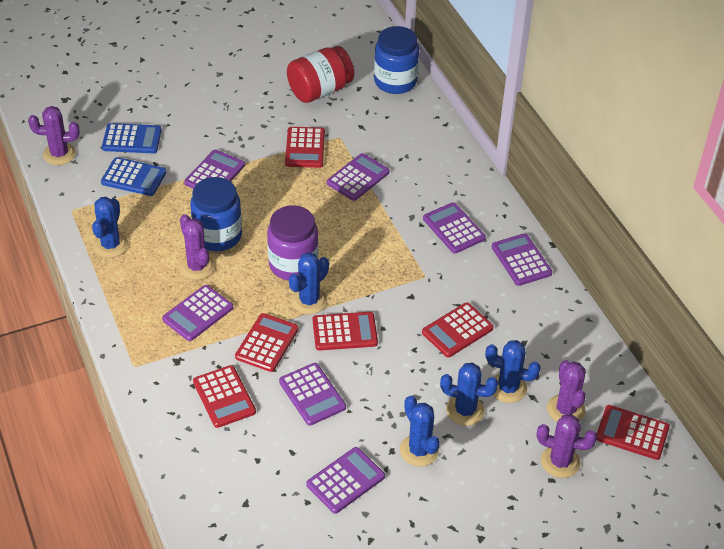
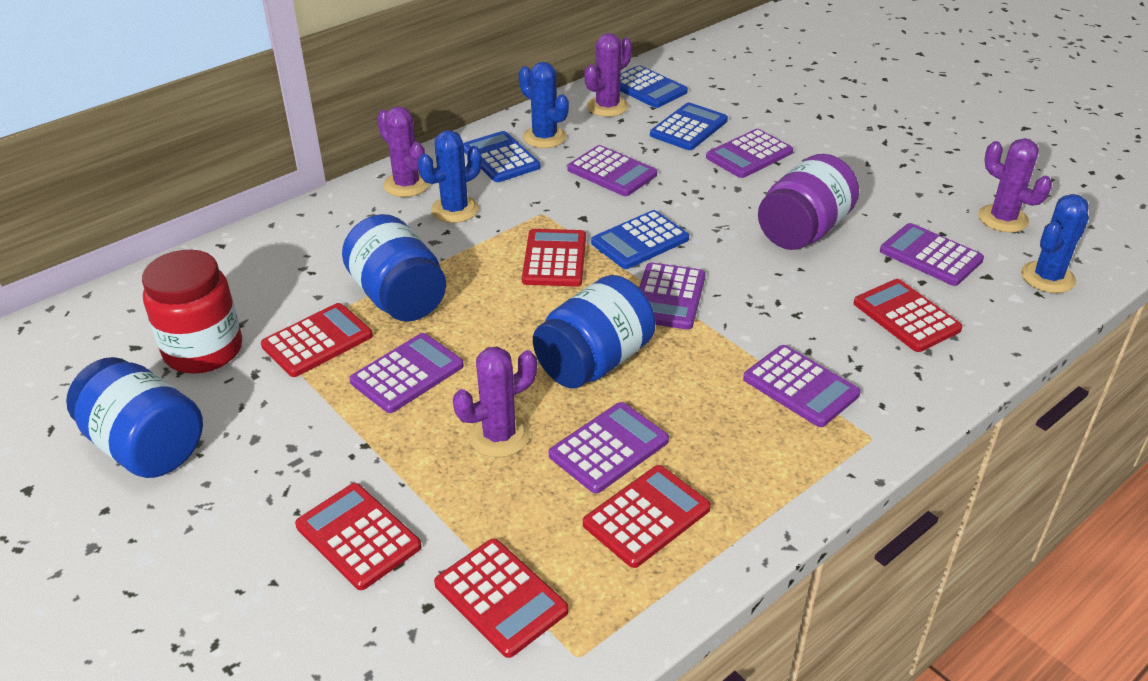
blue cactus: 5 -> 3
blue calculator: 2 -> 4
blue jar: 2 -> 3

